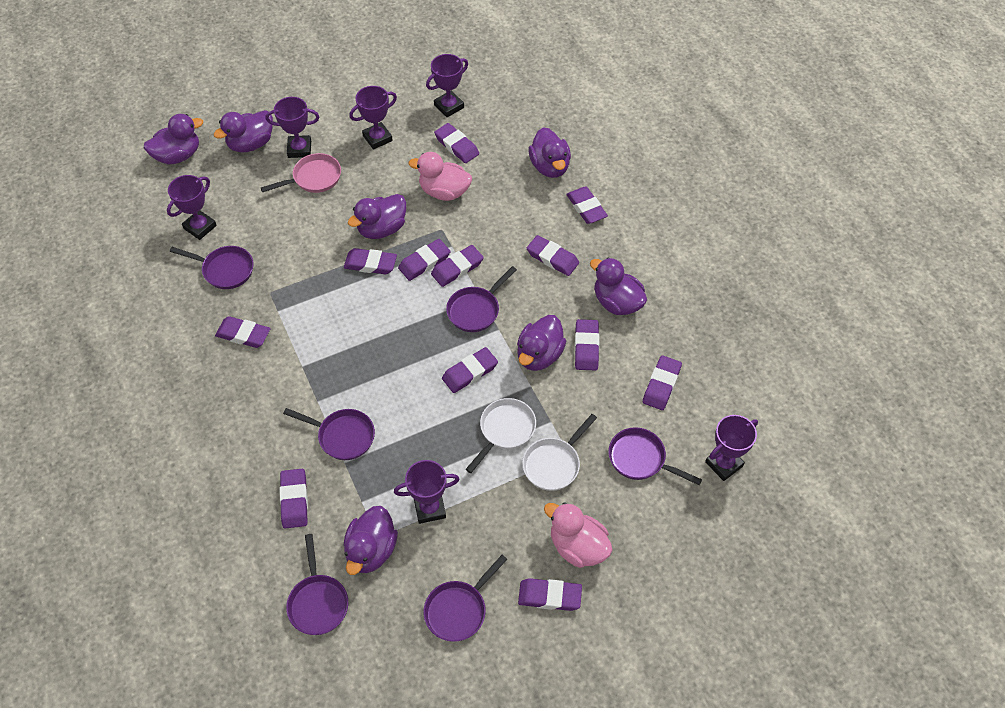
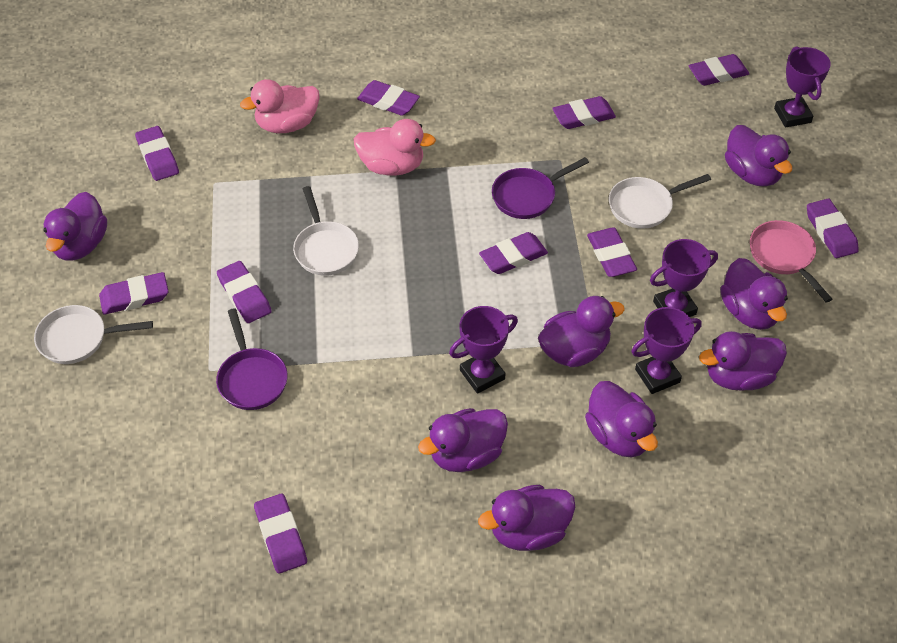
purple duck: 7 -> 8
purple eraser: 12 -> 10
purple pan: 6 -> 2
purple trophy: 6 -> 4
white pan: 2 -> 3

